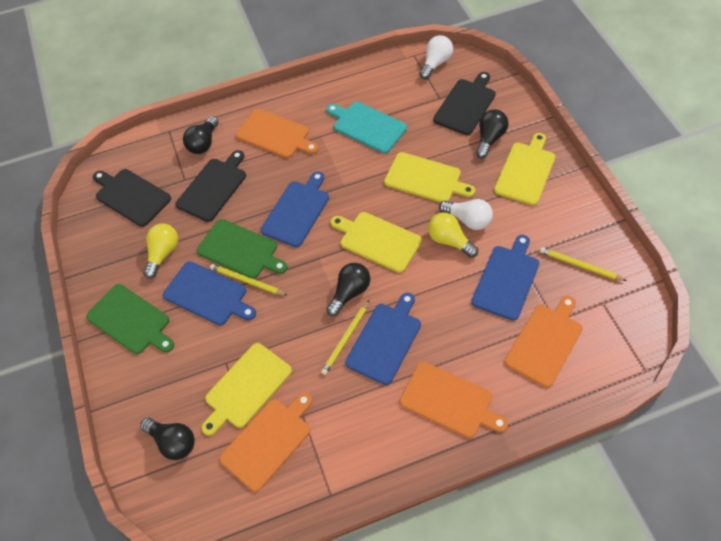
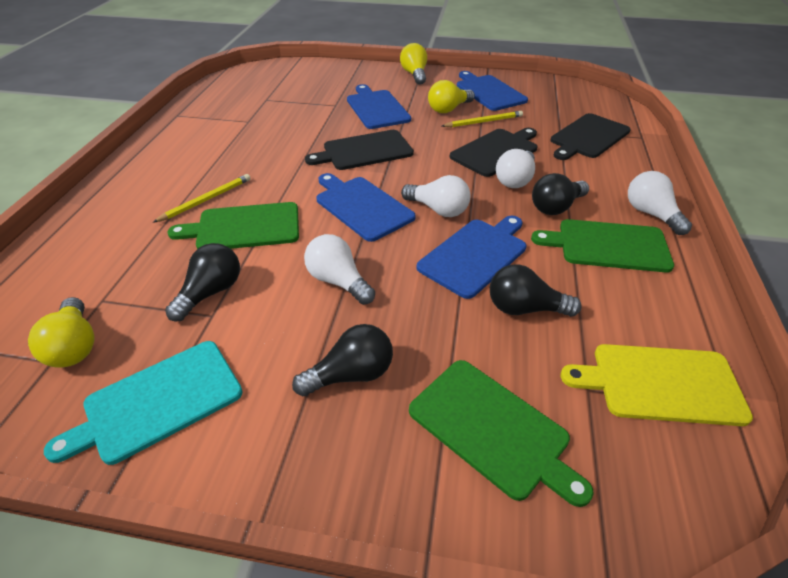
green cutting board: 2 -> 3
orange cutting board: 4 -> 0
white light bulb: 2 -> 4
yellow cutting board: 4 -> 1
yellow light bulb: 2 -> 3
yellow pencil: 3 -> 2

